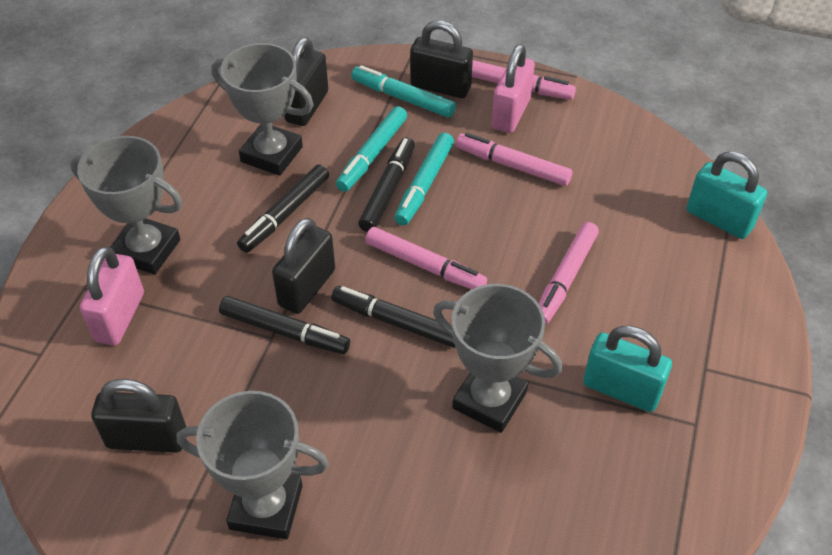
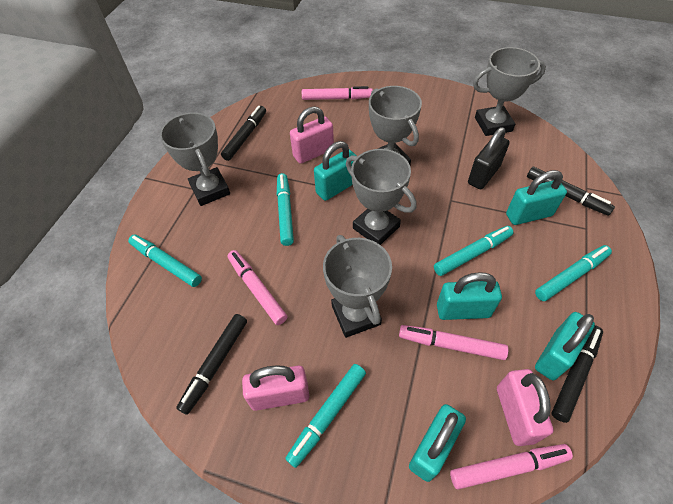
black padlock: 4 -> 1
grey trophy: 4 -> 5
pink padlock: 2 -> 3
turquoise marker: 3 -> 5
turquoise padlock: 2 -> 5

